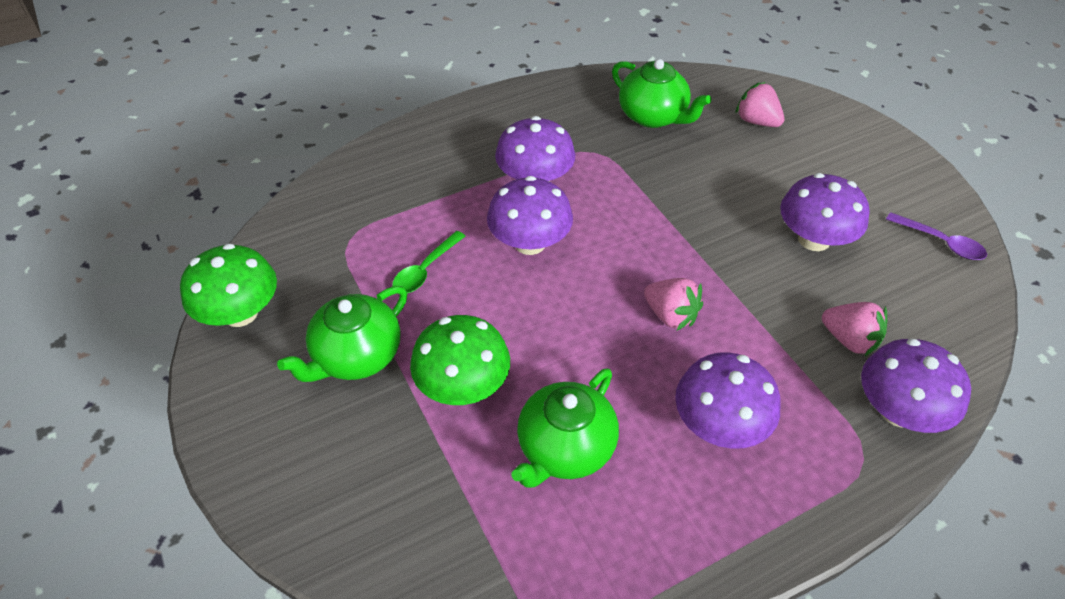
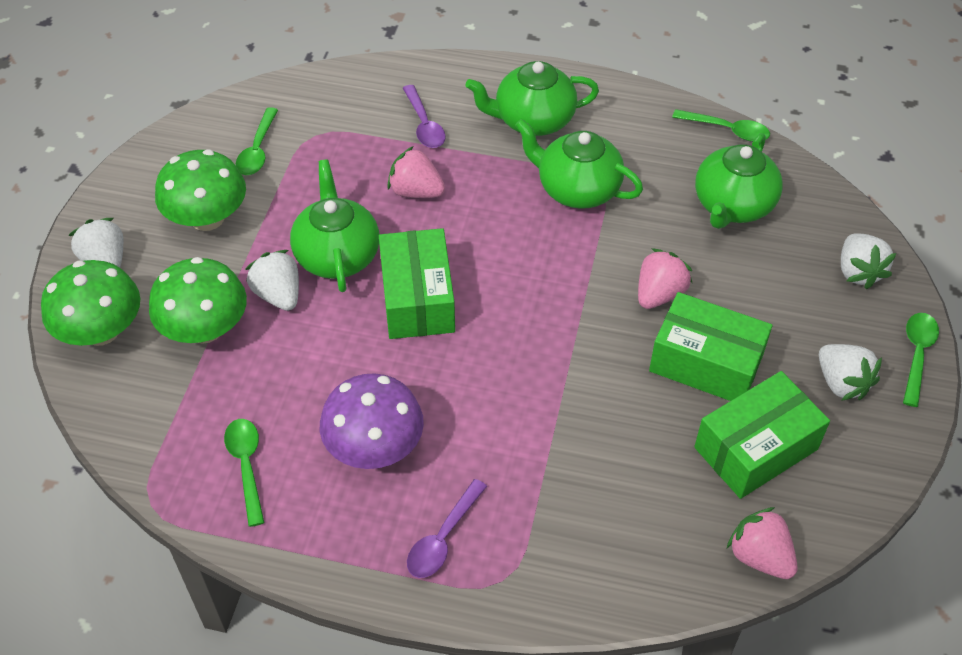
green box: 0 -> 3
green mushroom: 2 -> 3
green spoon: 1 -> 4
green teapot: 3 -> 4
purple mushroom: 5 -> 1
purple spoon: 1 -> 2
white strawberry: 0 -> 4

